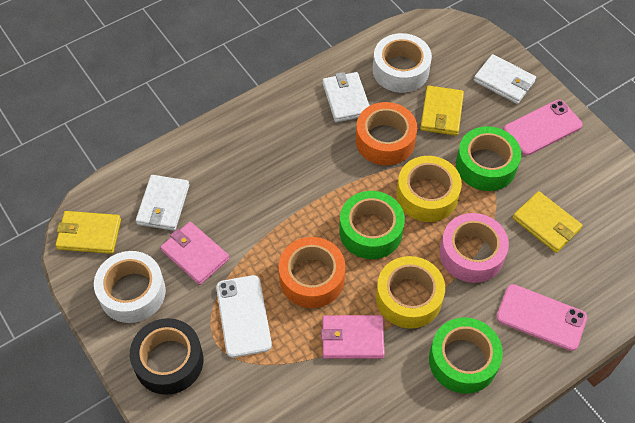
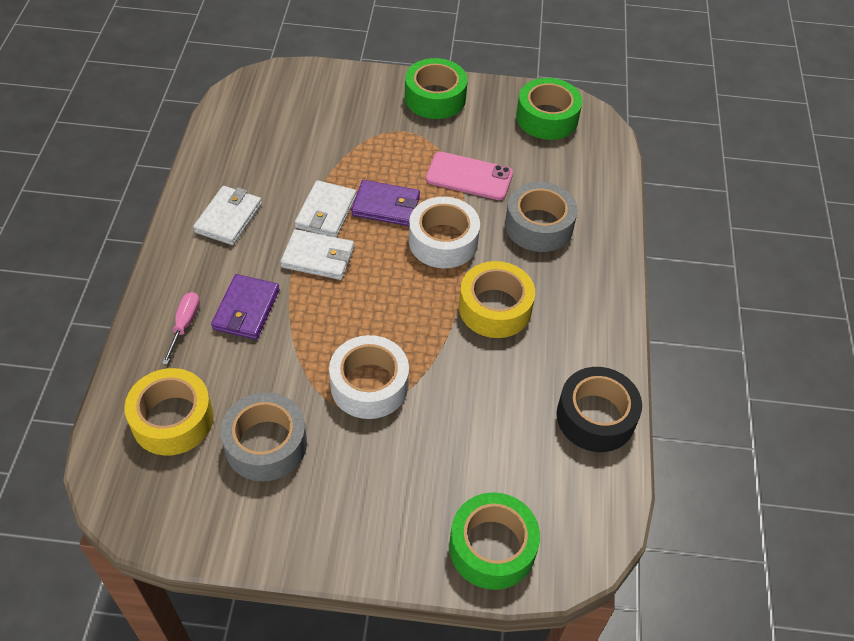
grey tape: 0 -> 2
orange tape: 2 -> 0
pink phone: 2 -> 1
pink screwdriver: 0 -> 1
pink tape: 1 -> 0
pink wallet: 2 -> 0
purple wallet: 0 -> 2
white phone: 1 -> 0
yellow wallet: 3 -> 0

